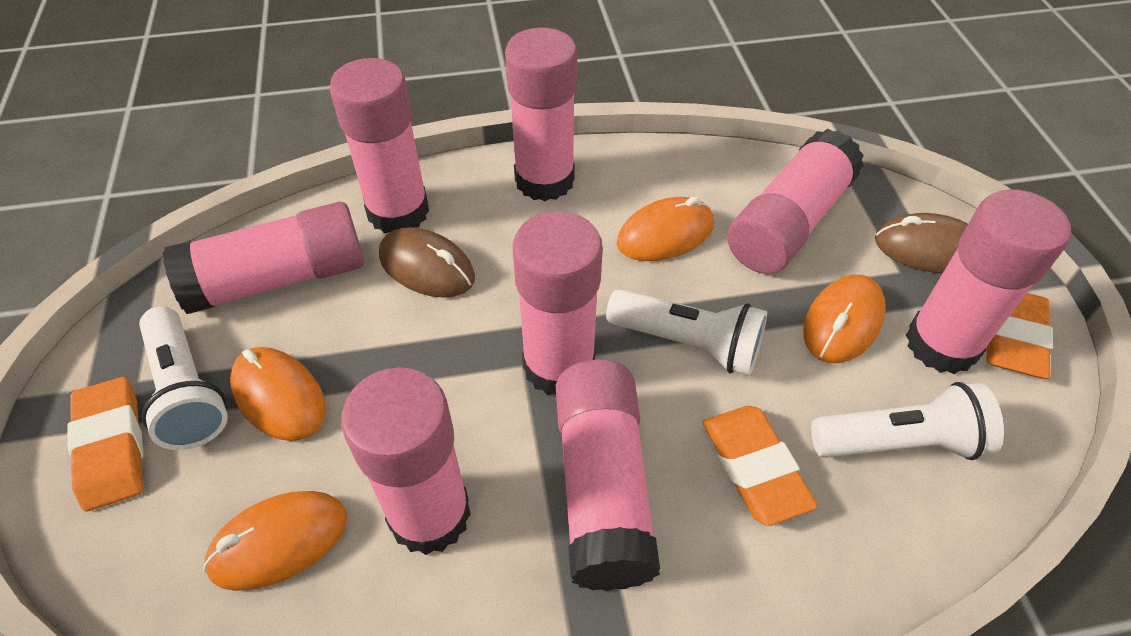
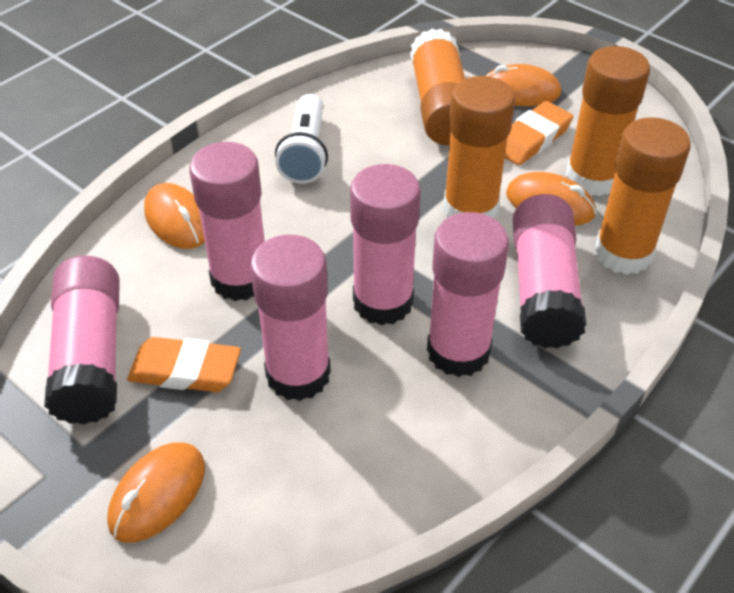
brown mouse: 2 -> 0
orange eraser: 3 -> 2
orange glue stick: 0 -> 4
pink glue stick: 8 -> 6
white flashlight: 3 -> 1

